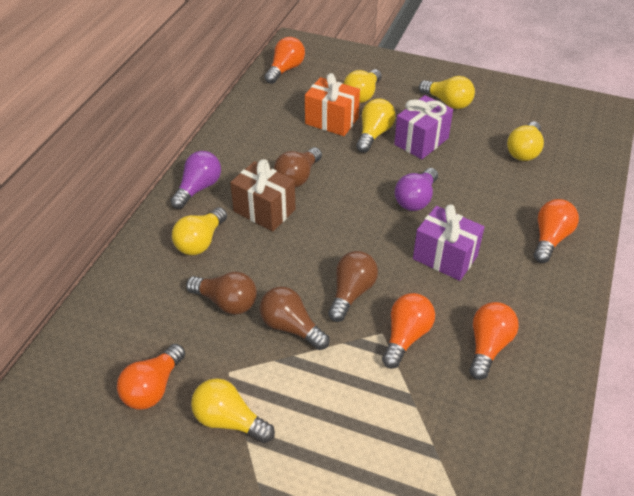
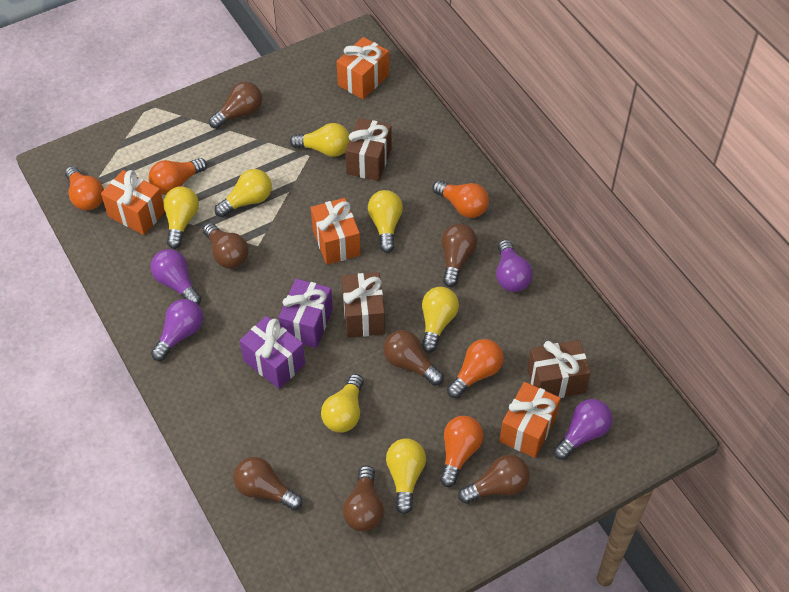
brown gift: 1 -> 3
brown light bulb: 4 -> 7
orange gift: 1 -> 4
purple light bulb: 2 -> 4
yellow light bulb: 6 -> 7

